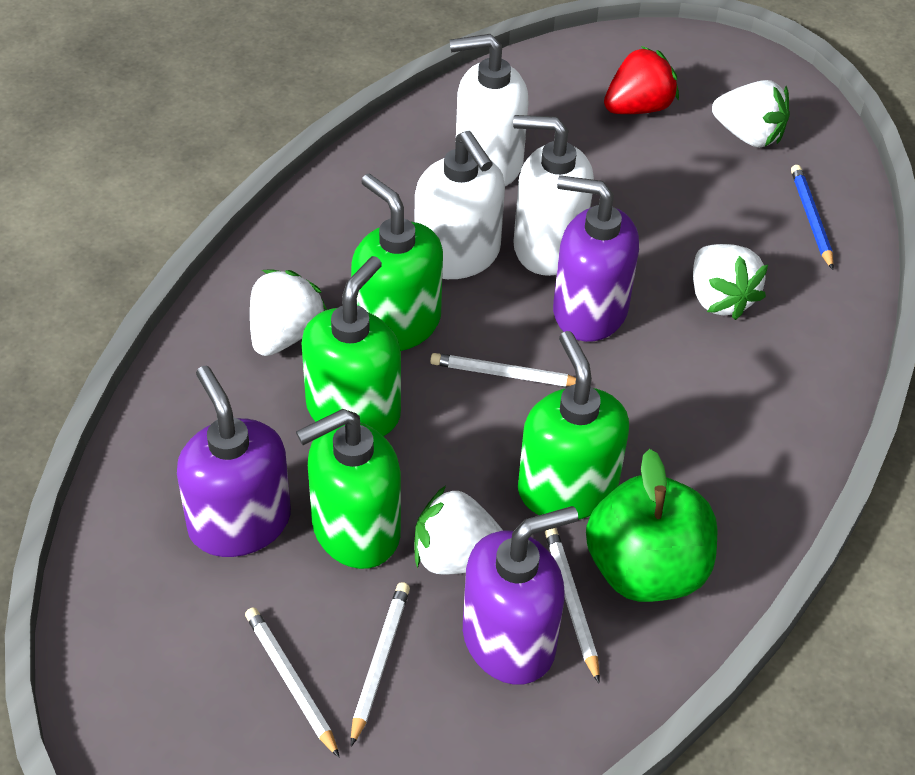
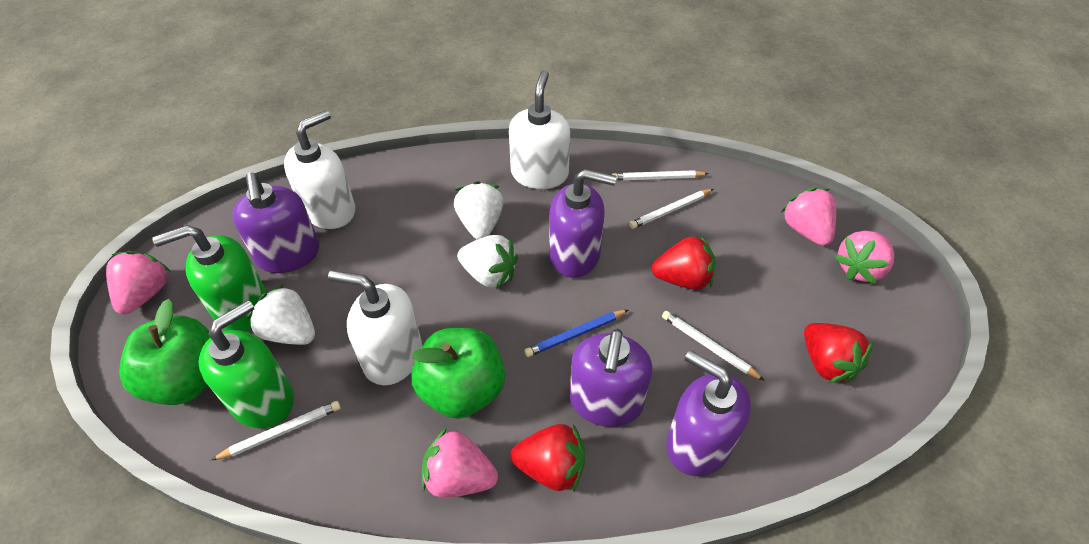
green apple: 1 -> 2
green soap dispenser: 4 -> 2
pink strawberry: 0 -> 4
purple soap dispenser: 3 -> 4
red strawberry: 1 -> 3
white strawberry: 4 -> 3

